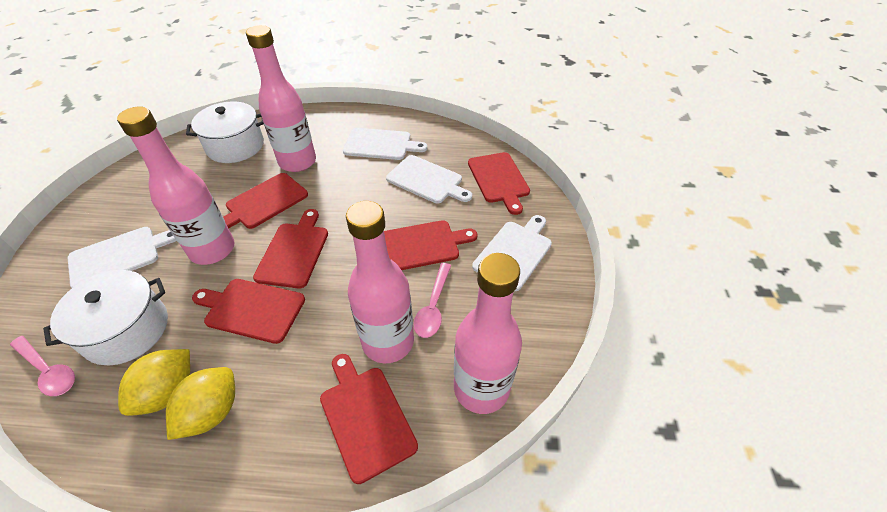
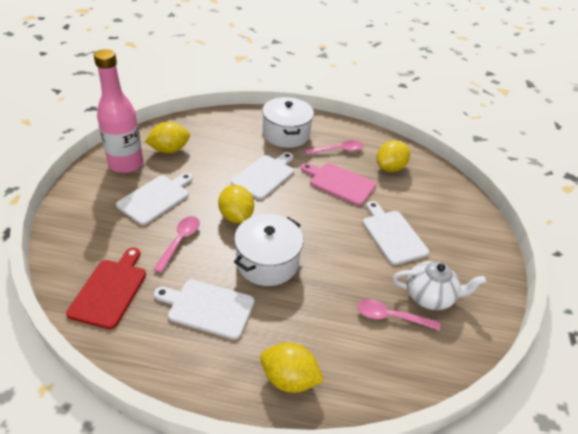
pink bottle: 4 -> 1
pink cutting board: 0 -> 1
pink spoon: 2 -> 3
red cutting board: 6 -> 1
white teapot: 0 -> 1
yellow lemon: 2 -> 4

